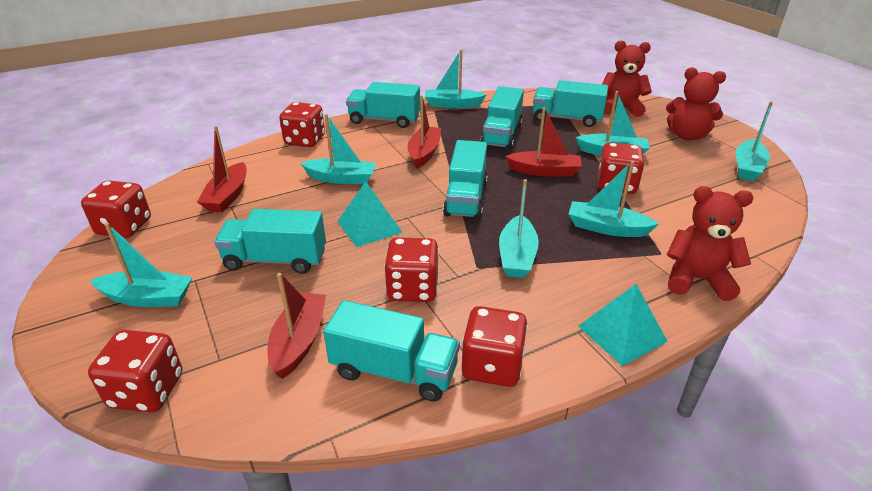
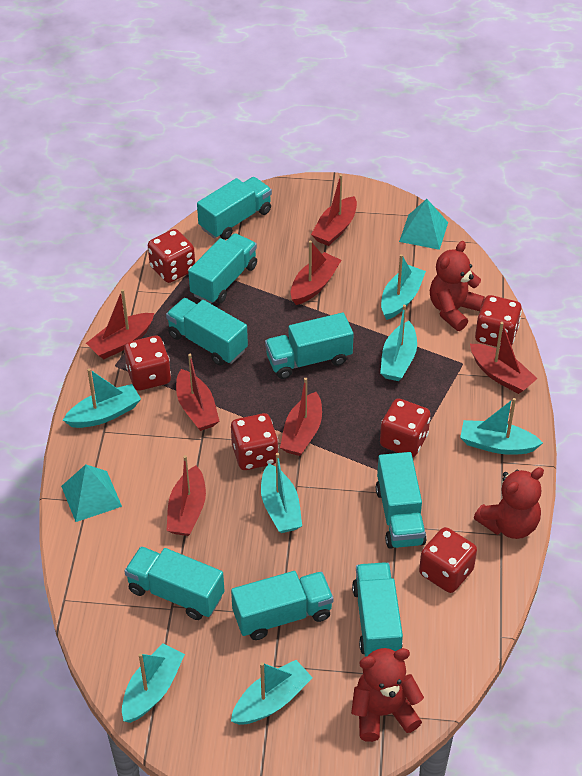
red boat: 4 -> 7
turquoise truck: 6 -> 8

